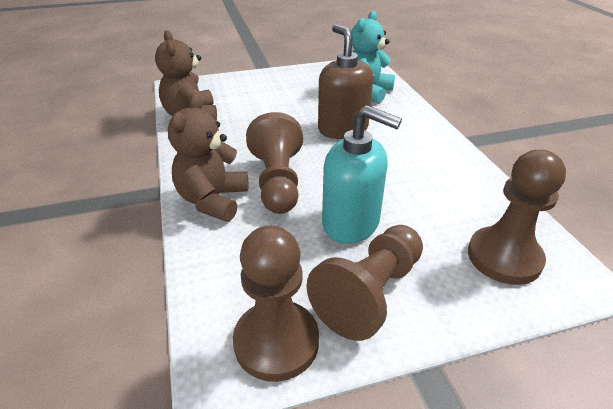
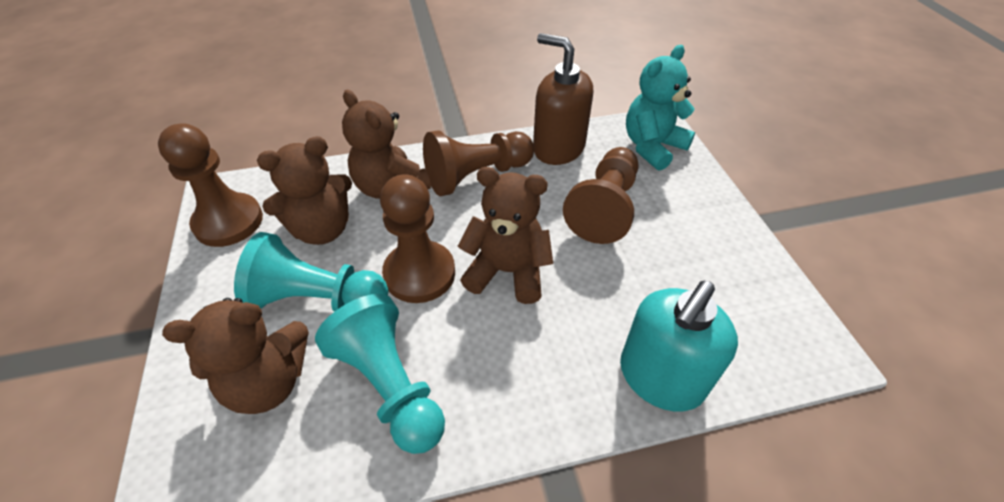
brown teddy bear: 2 -> 4
turquoise pawn: 0 -> 2

